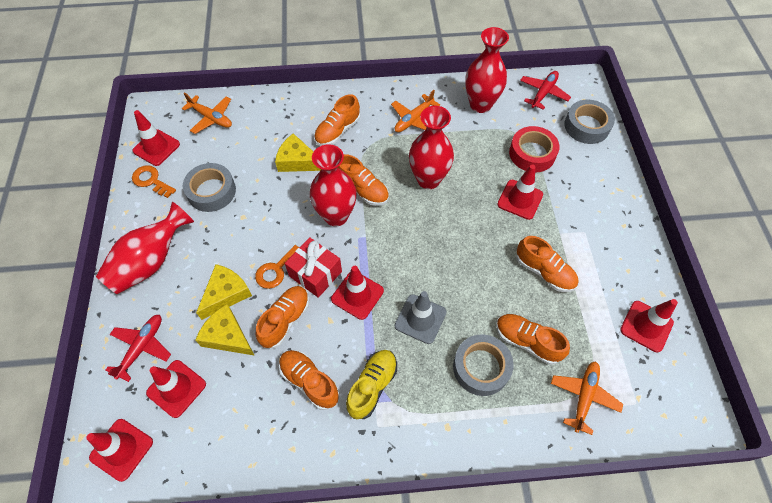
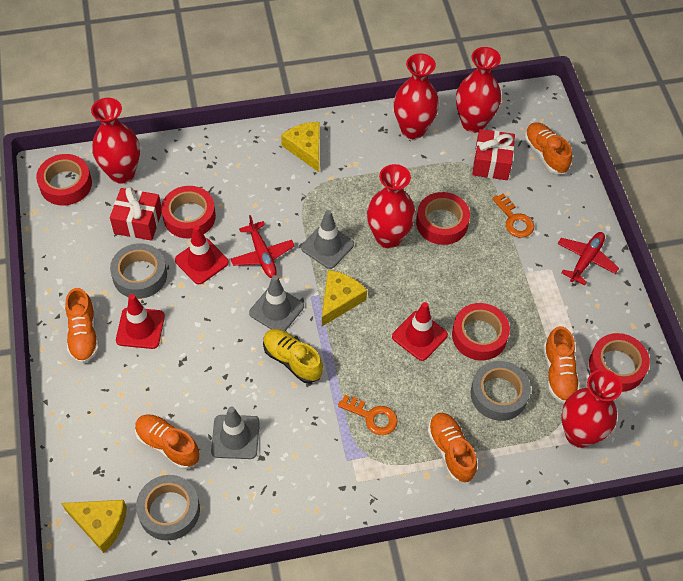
grey traffic cone: 1 -> 3
orange plane: 3 -> 0
orange shoe: 6 -> 5
red gift: 1 -> 2
red tape: 1 -> 5
red traffic cone: 6 -> 3
red vase: 4 -> 5

